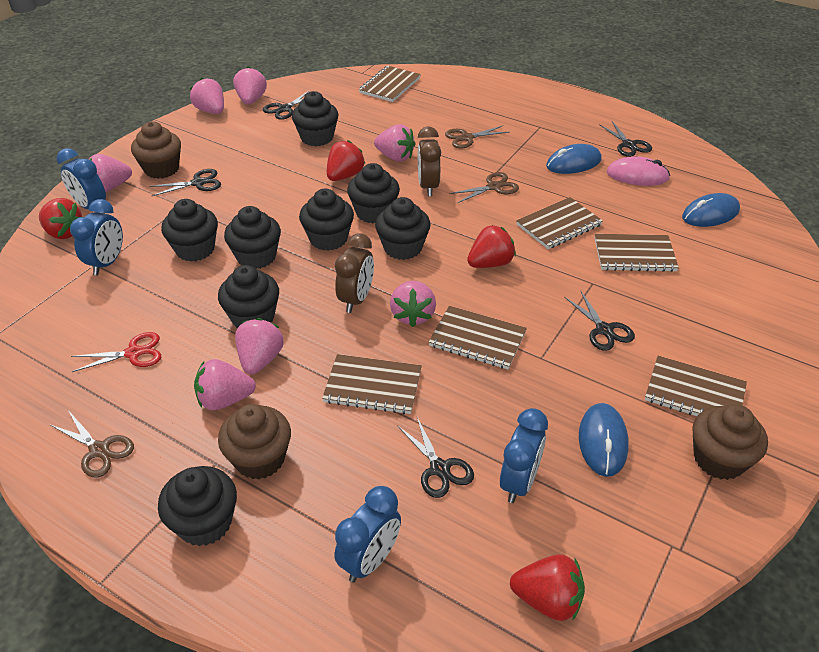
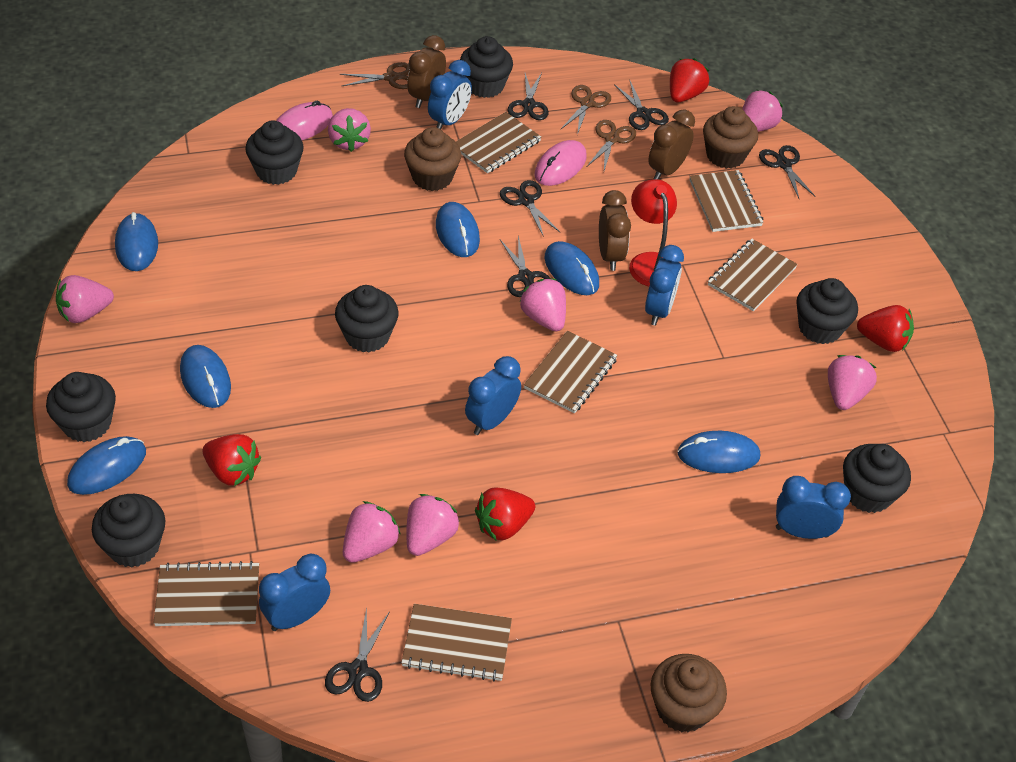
black cupcake: 8 -> 7
black scissors: 5 -> 6
blue clock: 4 -> 5
blue mouse: 3 -> 6
brown clock: 2 -> 3
pink mouse: 1 -> 2
red lamp: 0 -> 1
red scissors: 1 -> 0

